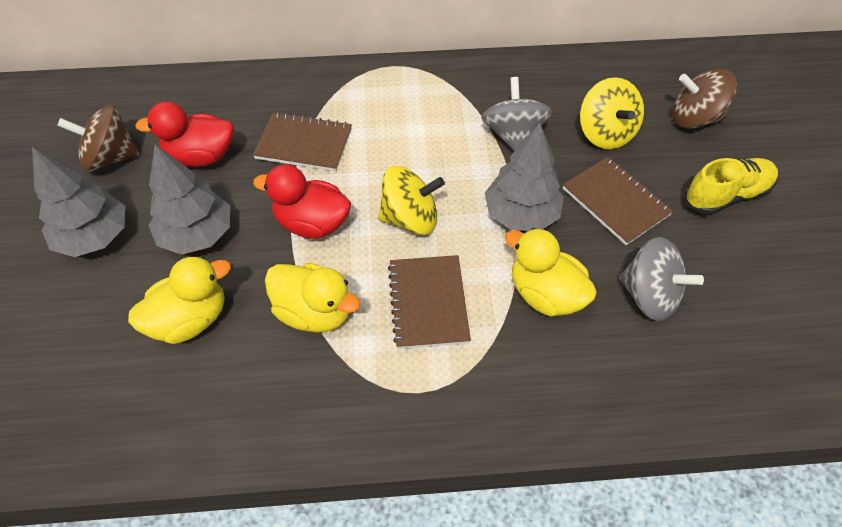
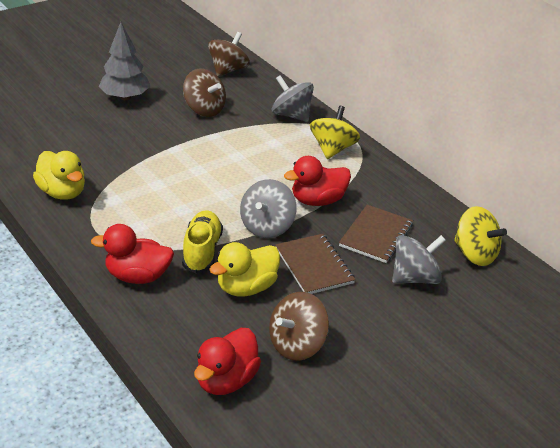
brown notebook: 3 -> 2
brown spinning top: 2 -> 3
grey spinning top: 2 -> 3
grey tree: 3 -> 1
red duck: 2 -> 3
yellow duck: 3 -> 2

